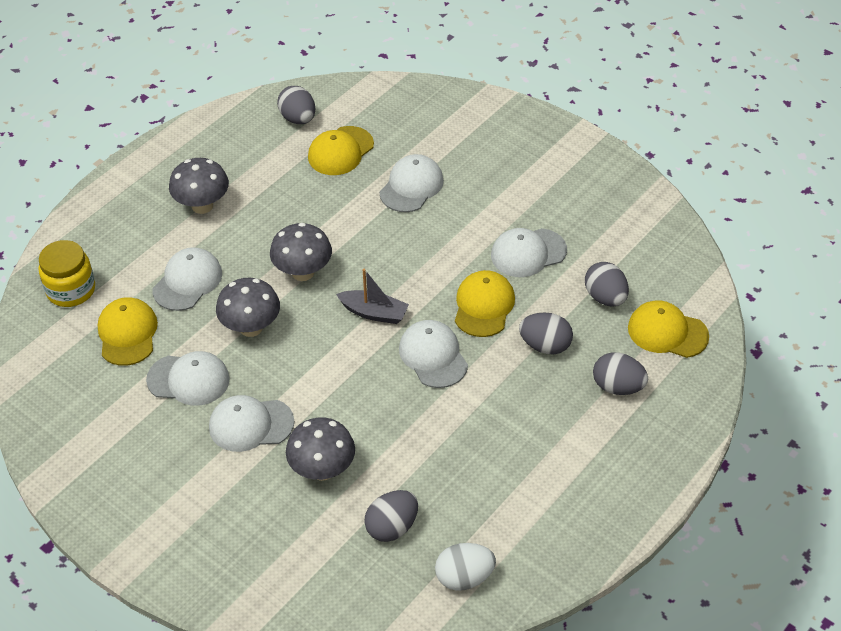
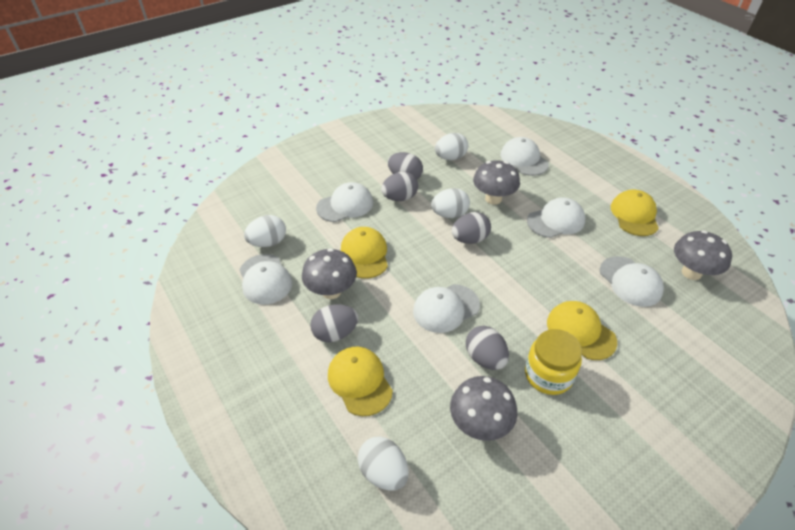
grey boat: 1 -> 0
white egg: 1 -> 4

